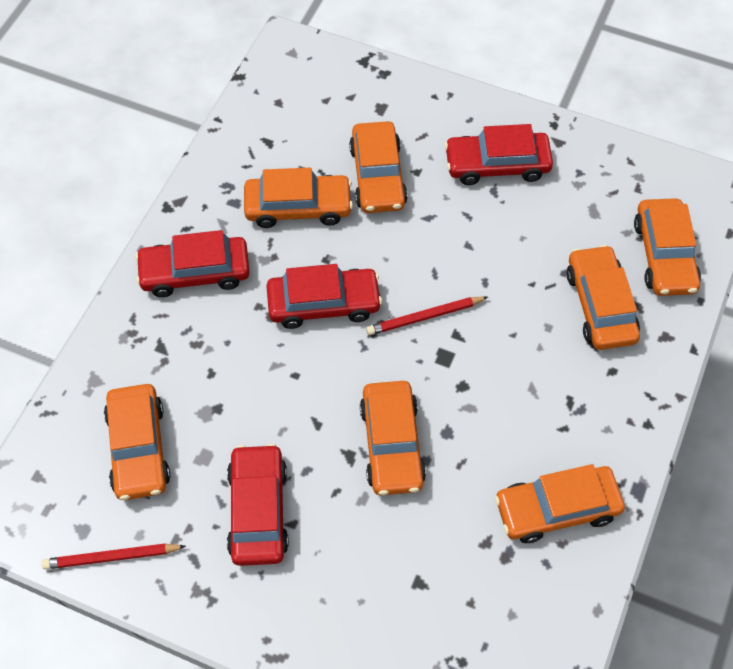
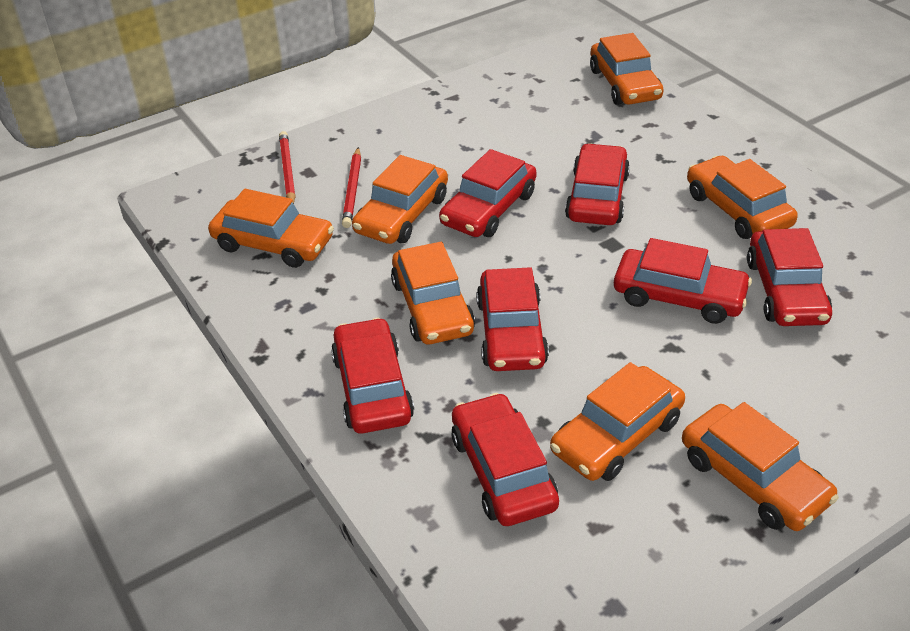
red car: 4 -> 7

